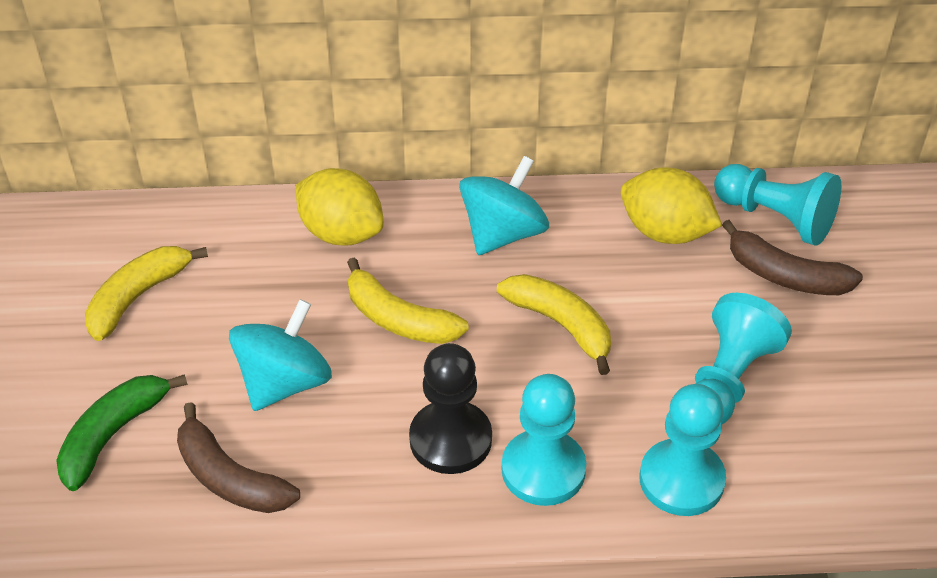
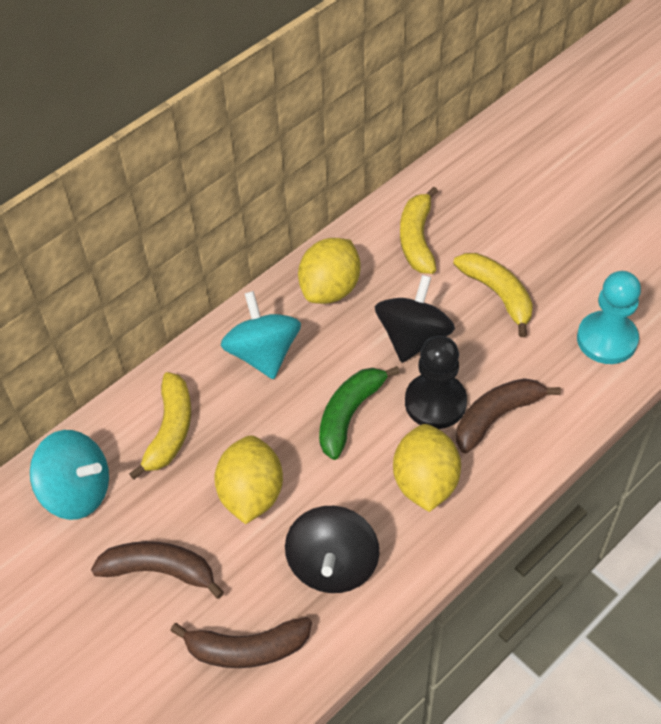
black spinning top: 0 -> 2
brown banana: 2 -> 3
turquoise pawn: 4 -> 1
yellow lemon: 2 -> 3

